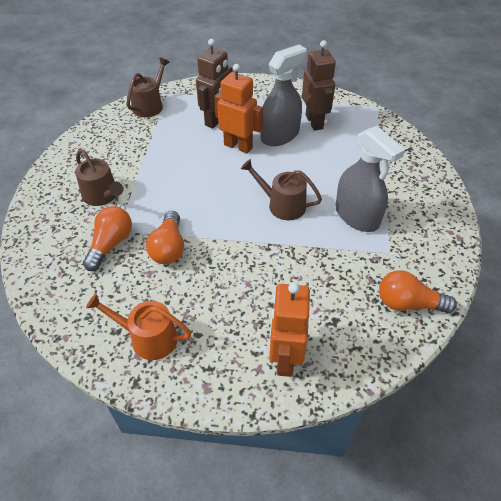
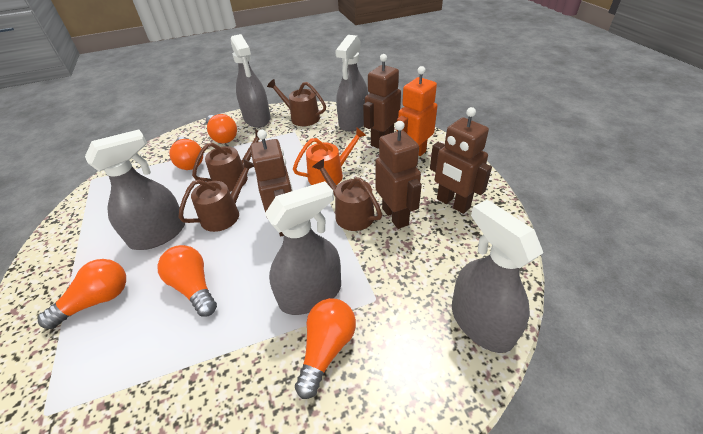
brown robot: 2 -> 4
brown watering can: 3 -> 4
grey spray bottle: 2 -> 5
orange light bulb: 3 -> 5
orange robot: 2 -> 1

